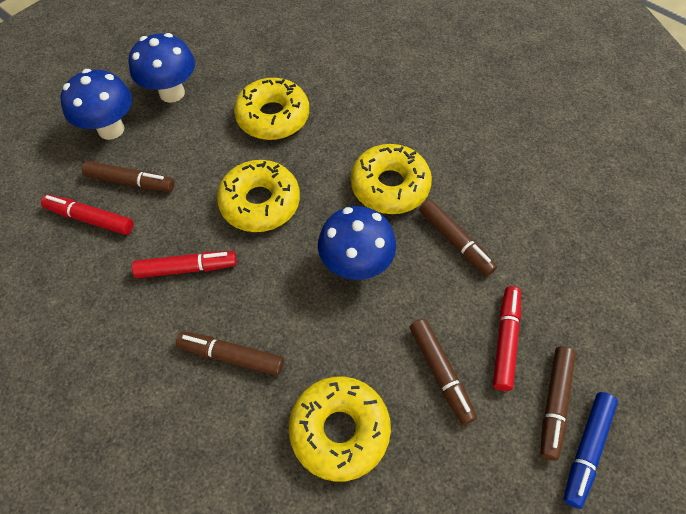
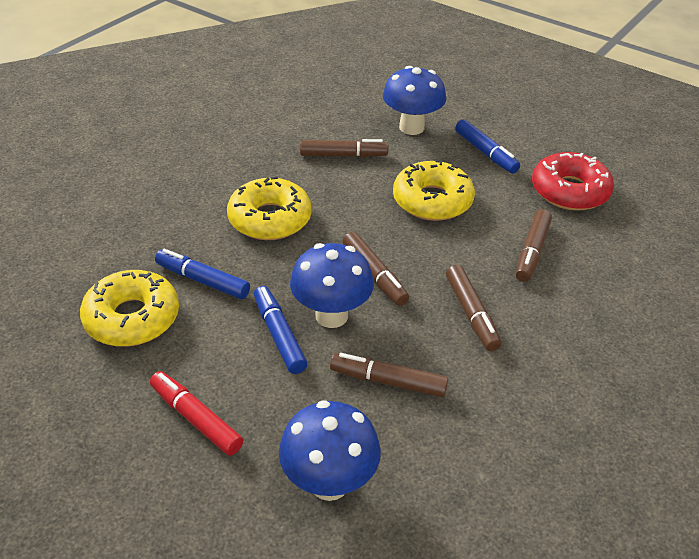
blue marker: 1 -> 3
red donut: 0 -> 1
red marker: 3 -> 1
yellow donut: 4 -> 3

